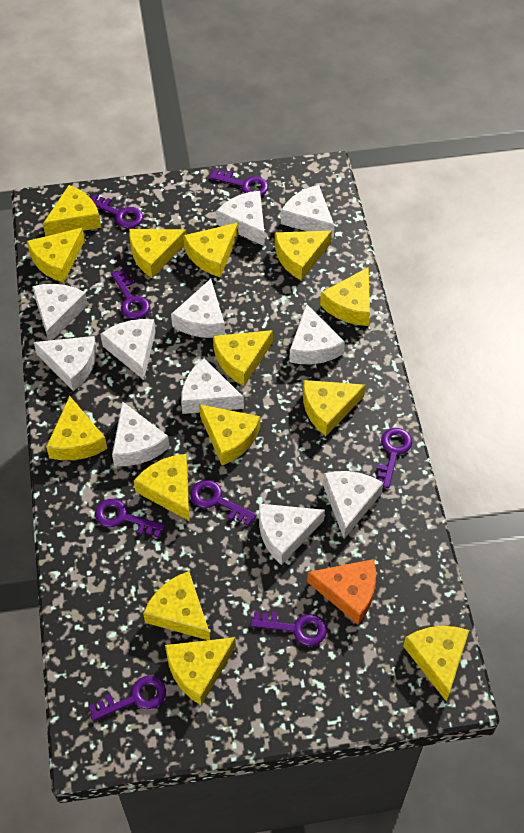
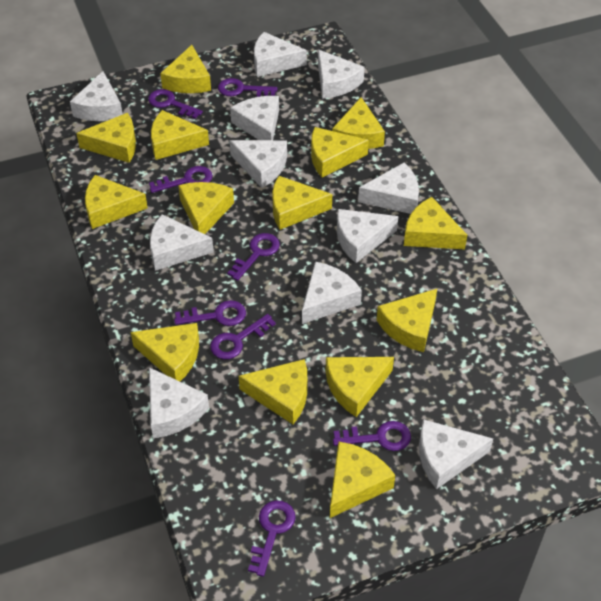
orange cheese: 1 -> 0

